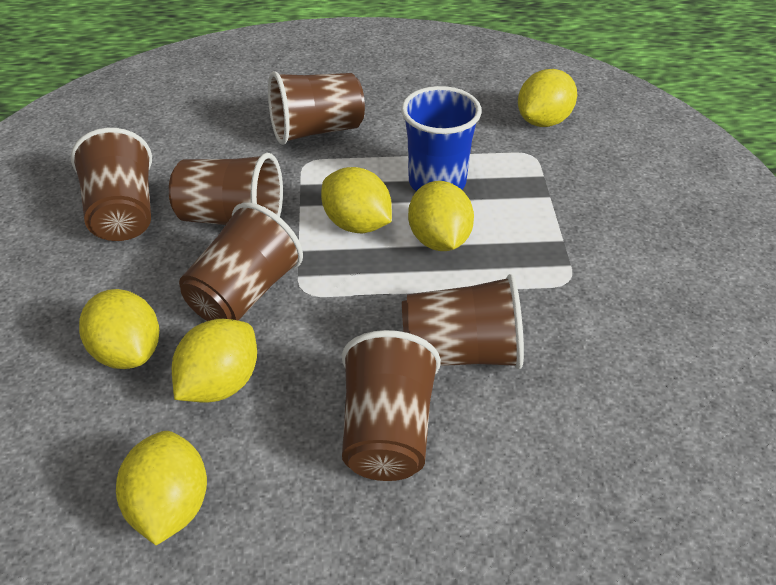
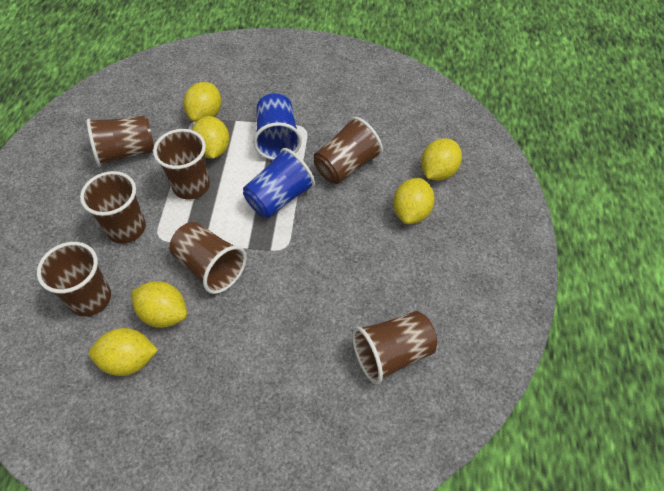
blue cup: 1 -> 2
brown cup: 6 -> 7

